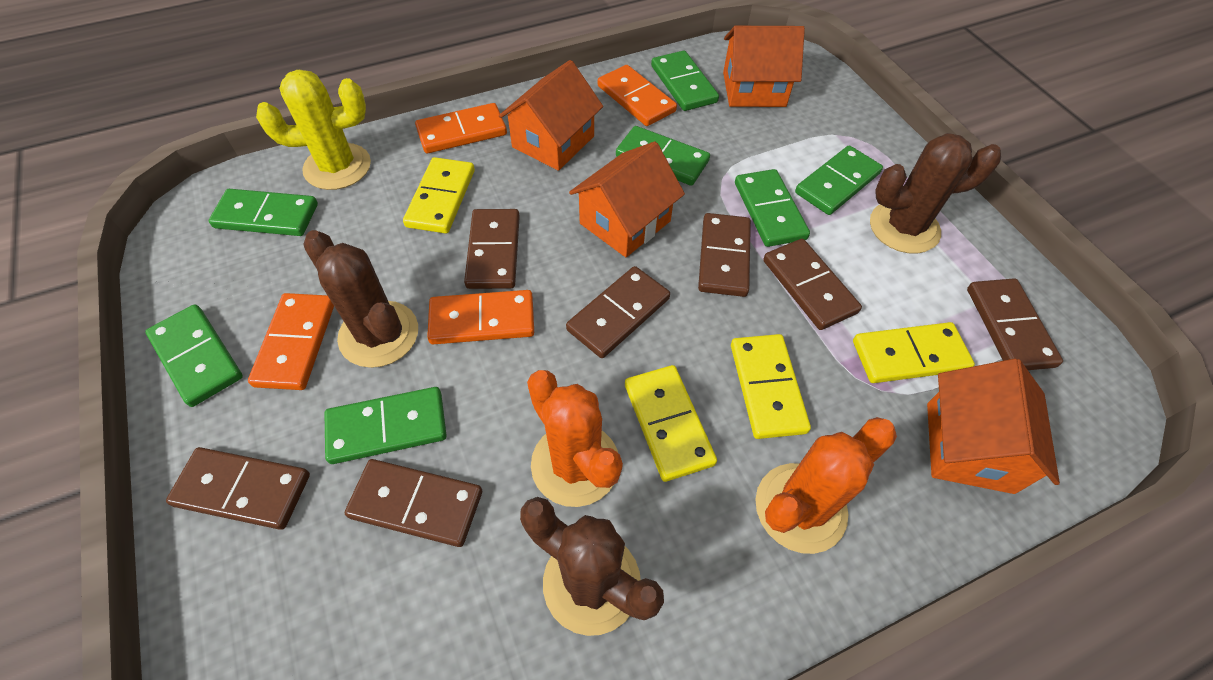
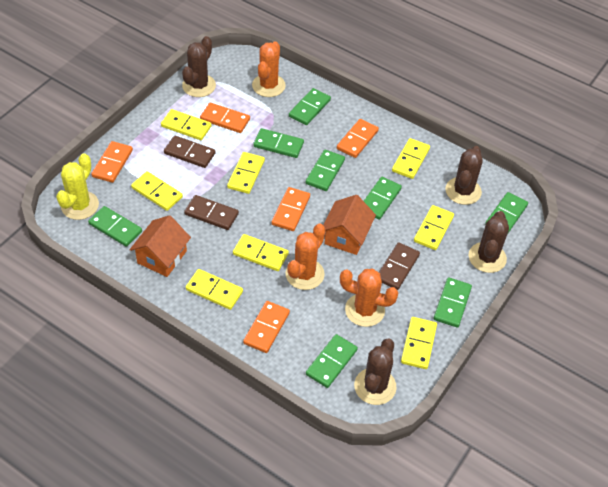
brown cactus: 3 -> 4
brown domino: 7 -> 3
green domino: 7 -> 8
orange cactus: 2 -> 3
orange domino: 4 -> 5
orange house: 4 -> 2
yellow domino: 4 -> 8

